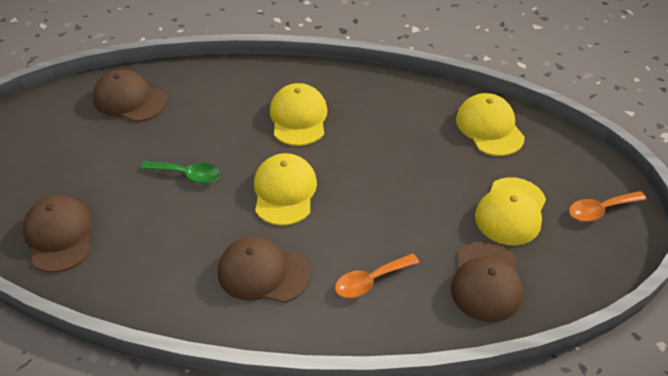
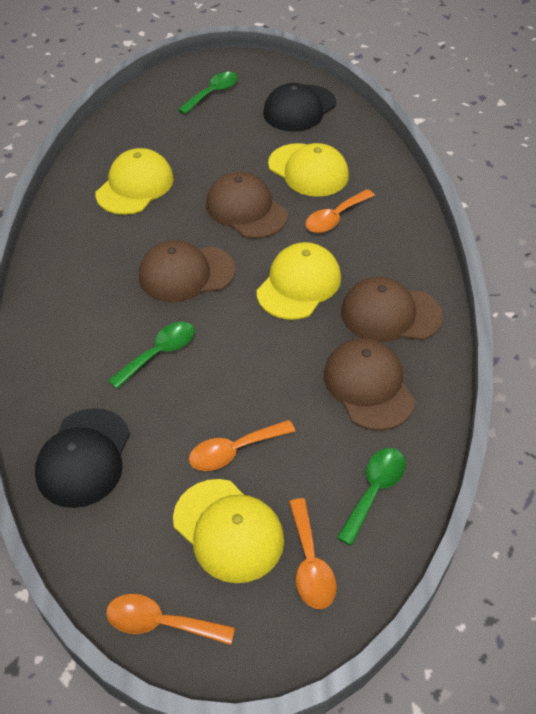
black cap: 0 -> 2
green spoon: 1 -> 3
orange spoon: 2 -> 4

